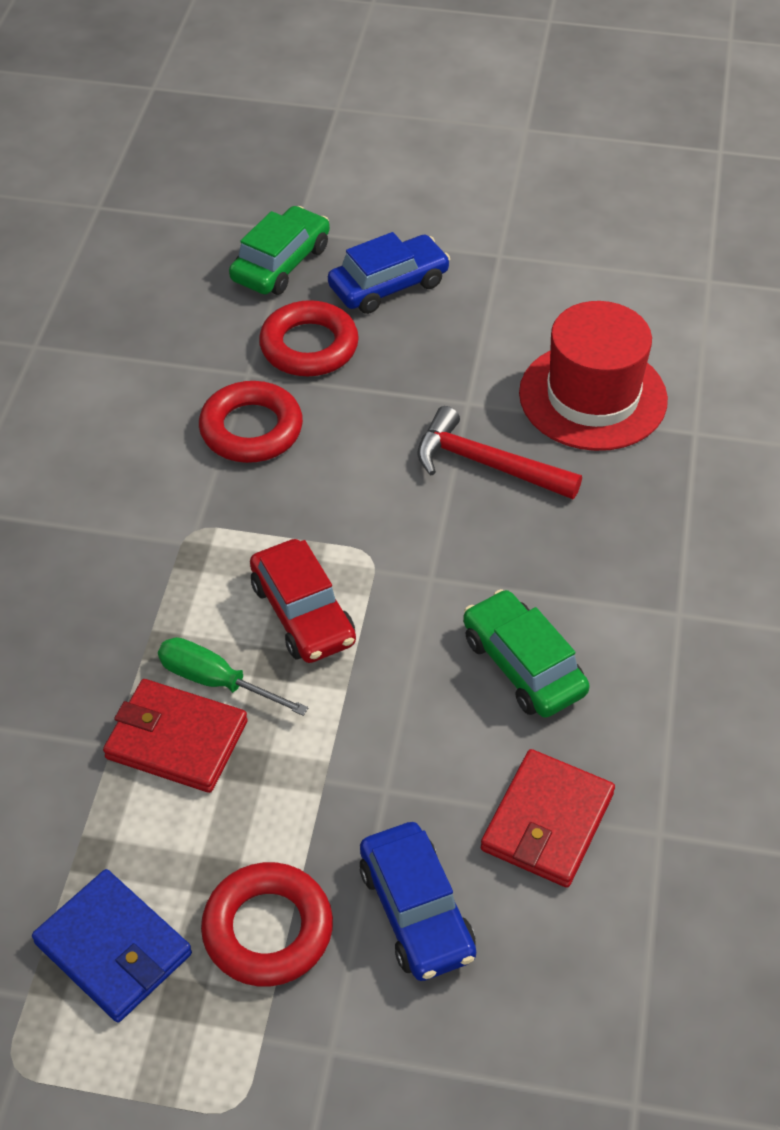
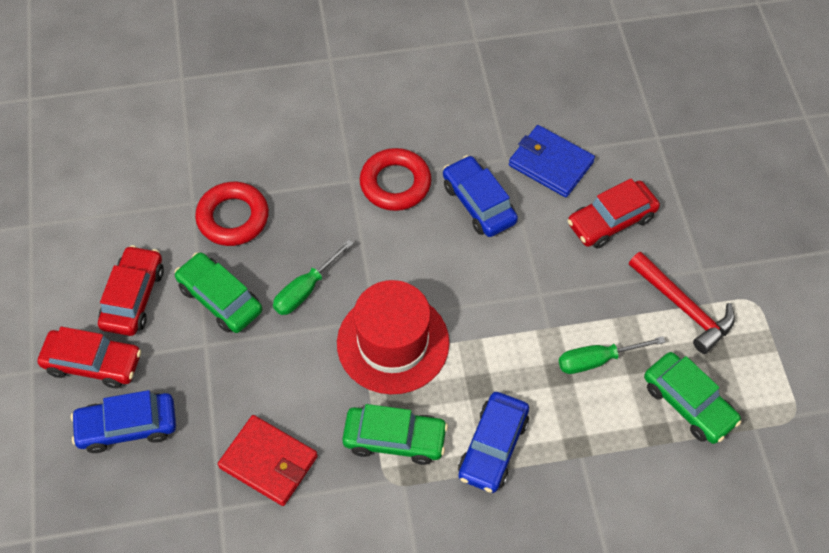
blue car: 2 -> 3
green car: 2 -> 3
green screwdriver: 1 -> 2
red car: 1 -> 3
red ring: 3 -> 2
red wallet: 2 -> 1

